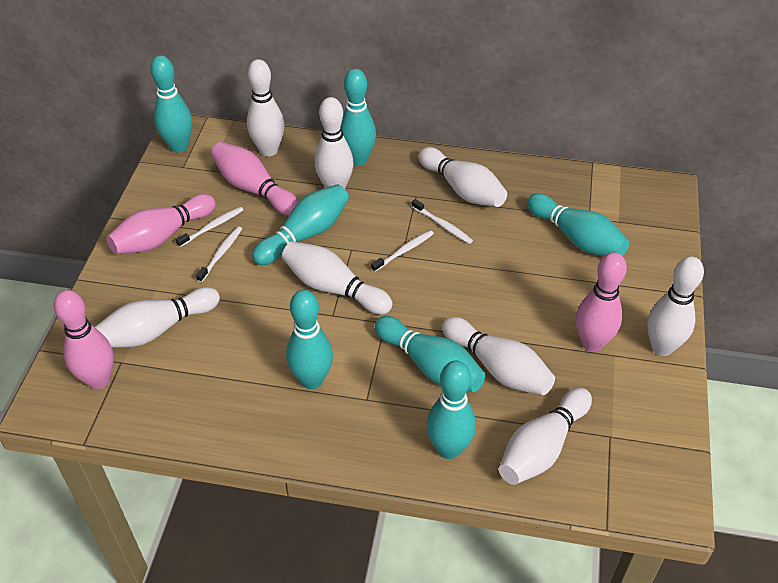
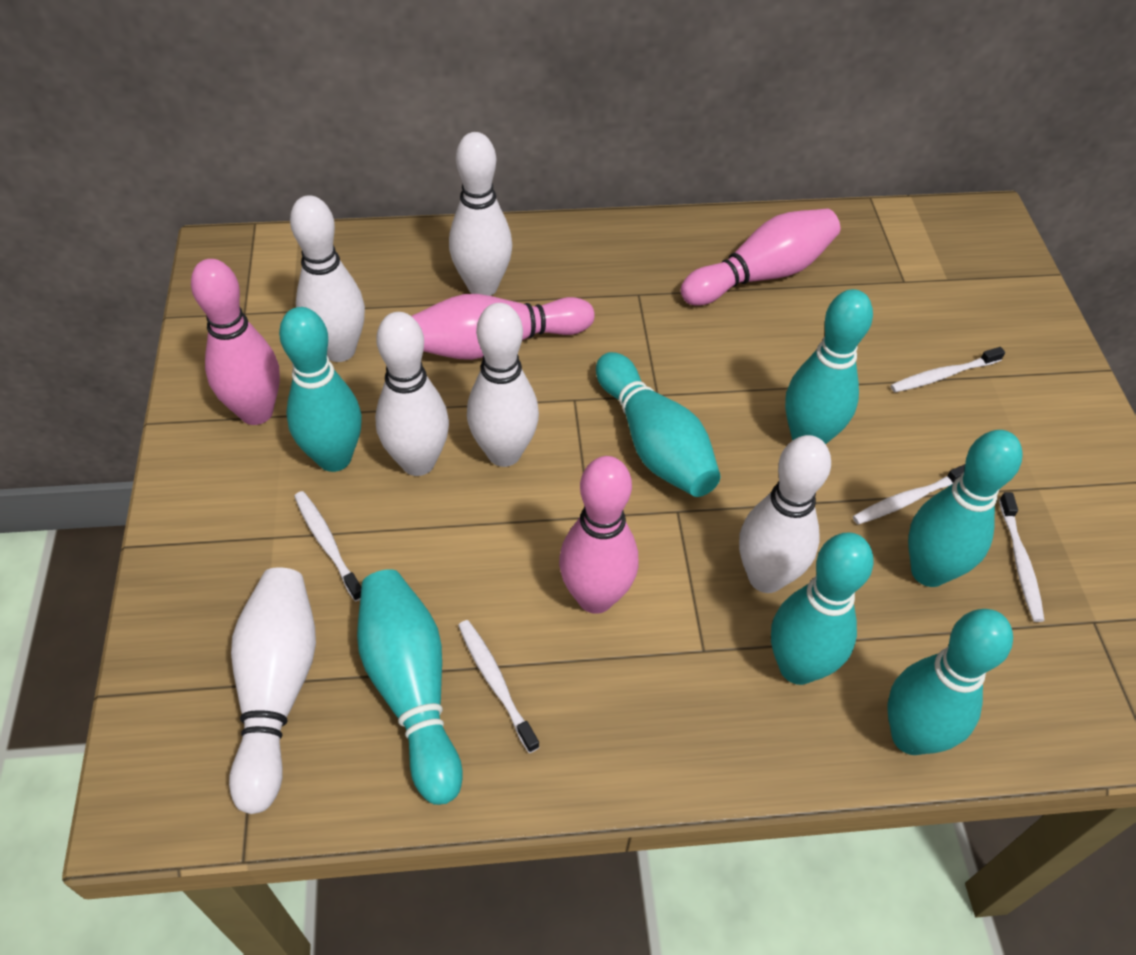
white bowling pin: 8 -> 6
white toothbrush: 4 -> 5

